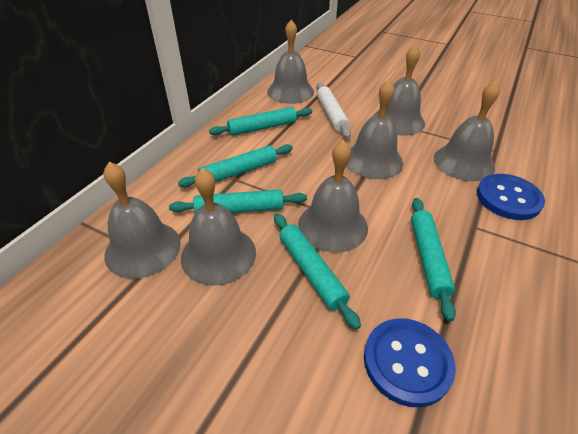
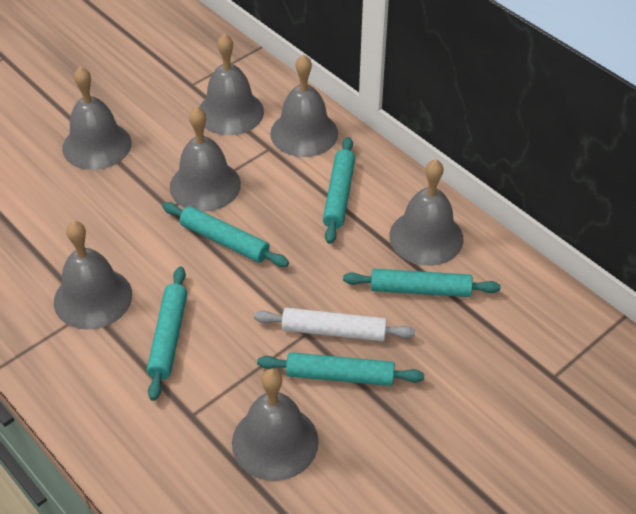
blue button: 2 -> 0

